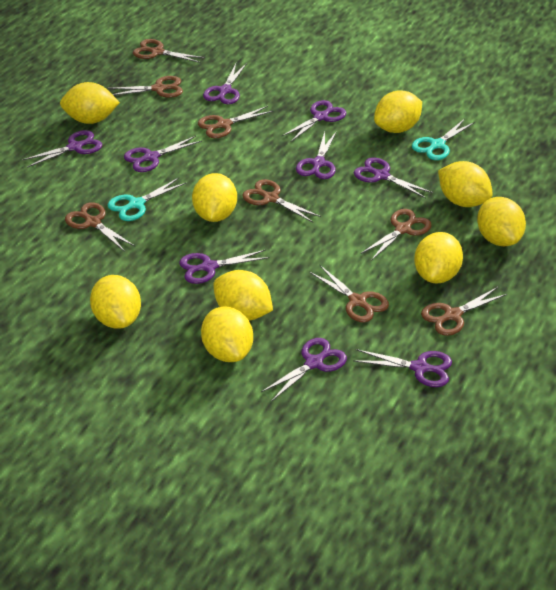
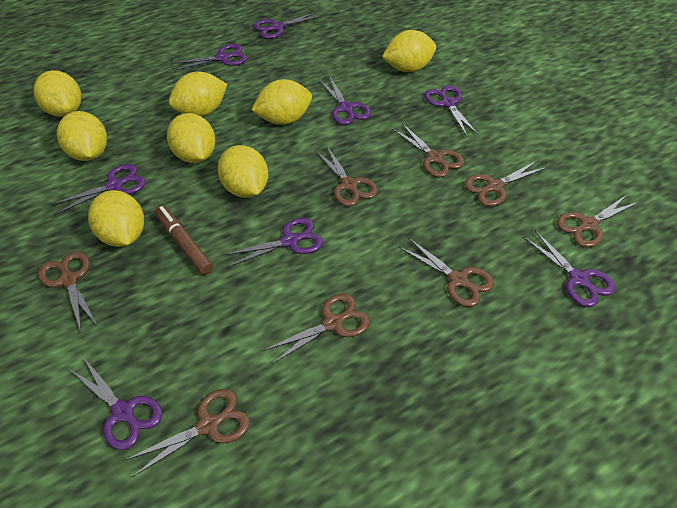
brown marker: 0 -> 1
purple scissors: 9 -> 8
turquoise scissors: 2 -> 0
yellow lemon: 9 -> 8

